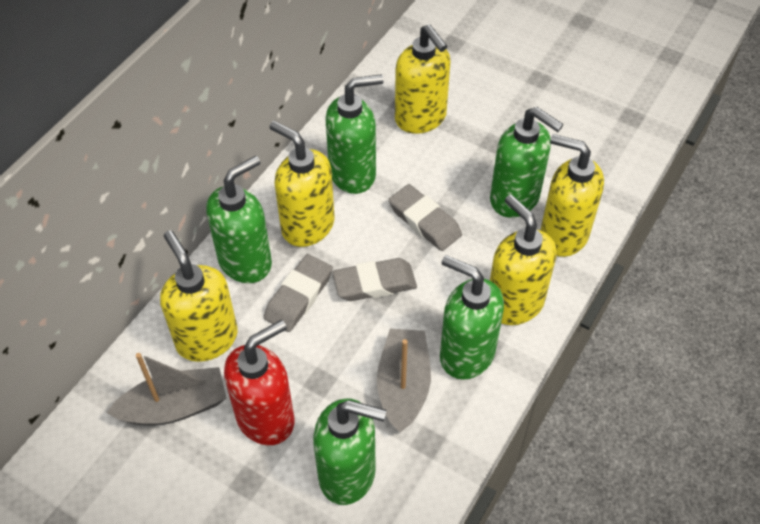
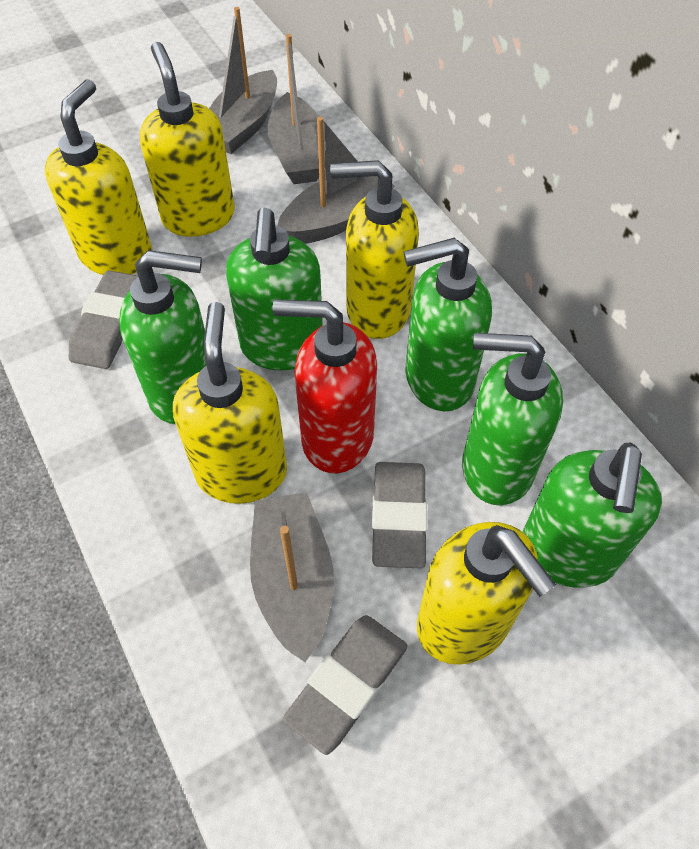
grey boat: 2 -> 4

